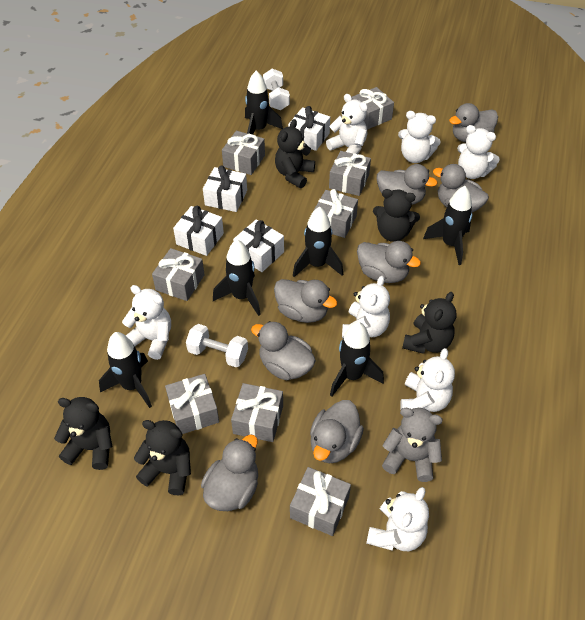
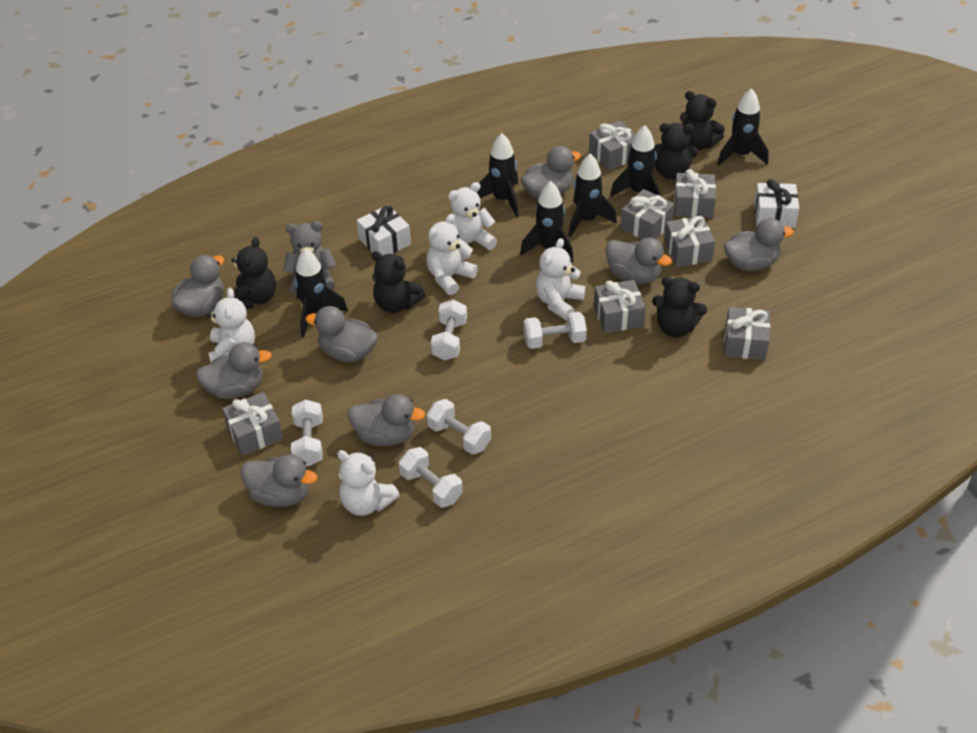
grey gift: 8 -> 7
white dumbbell: 2 -> 5
white gift: 4 -> 2
white teddy bear: 7 -> 5

